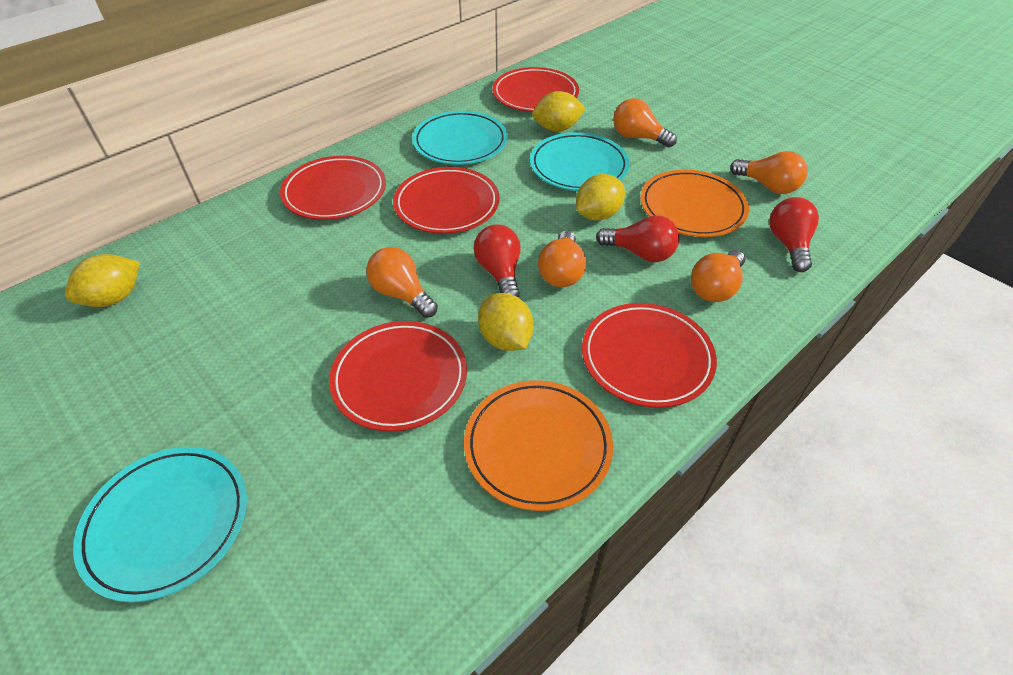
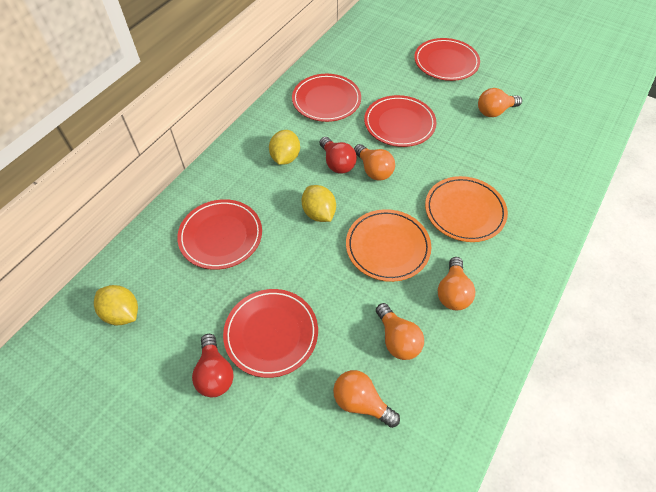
red light bulb: 3 -> 2
turquoise plate: 3 -> 0
yellow lemon: 4 -> 3

